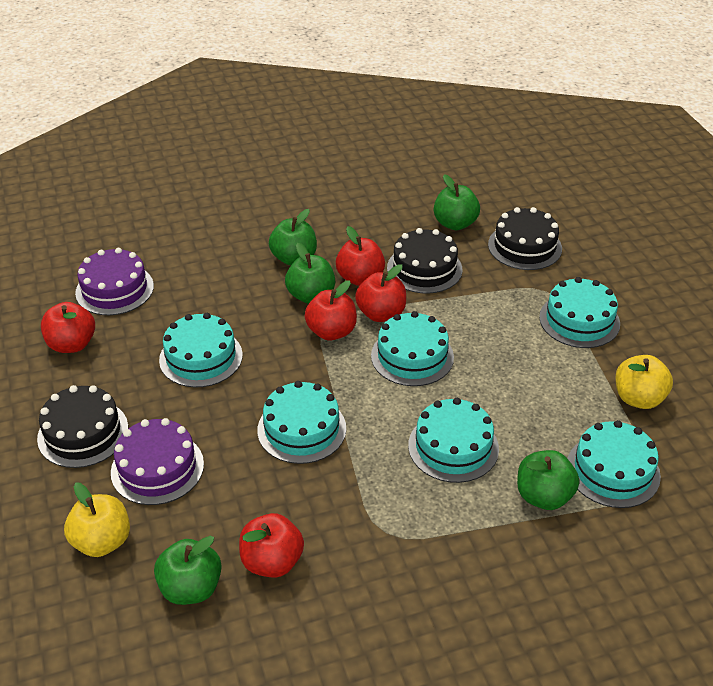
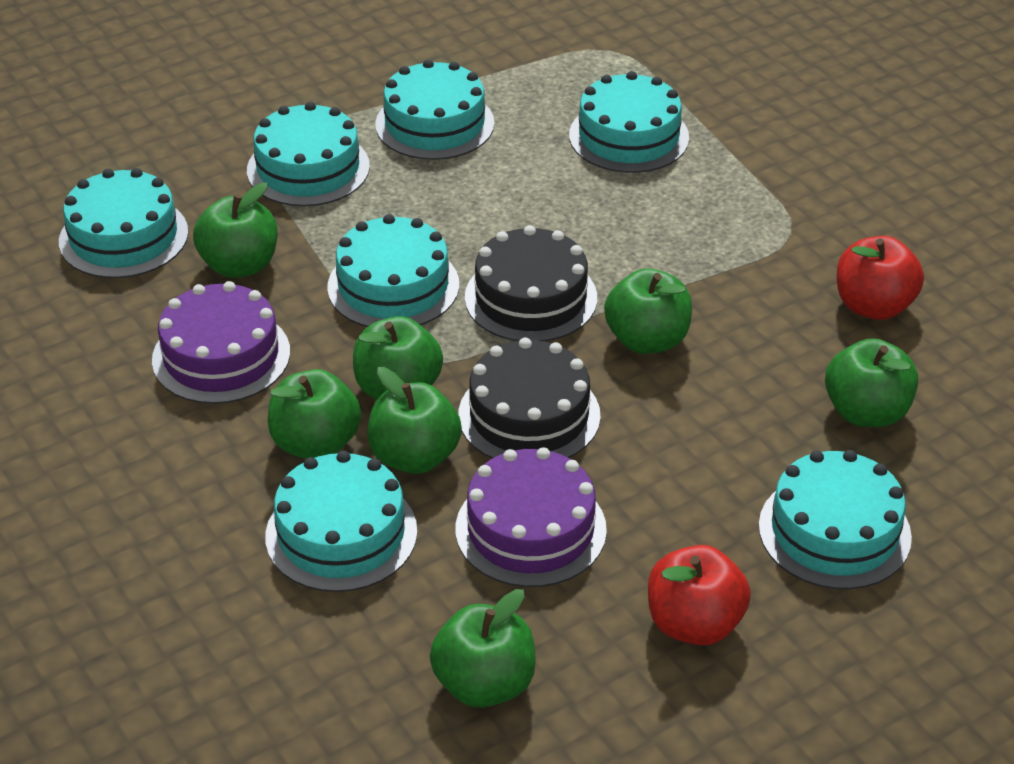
black cake: 3 -> 2
green apple: 5 -> 7
red apple: 5 -> 2
turquoise cake: 6 -> 7
yellow apple: 2 -> 0

